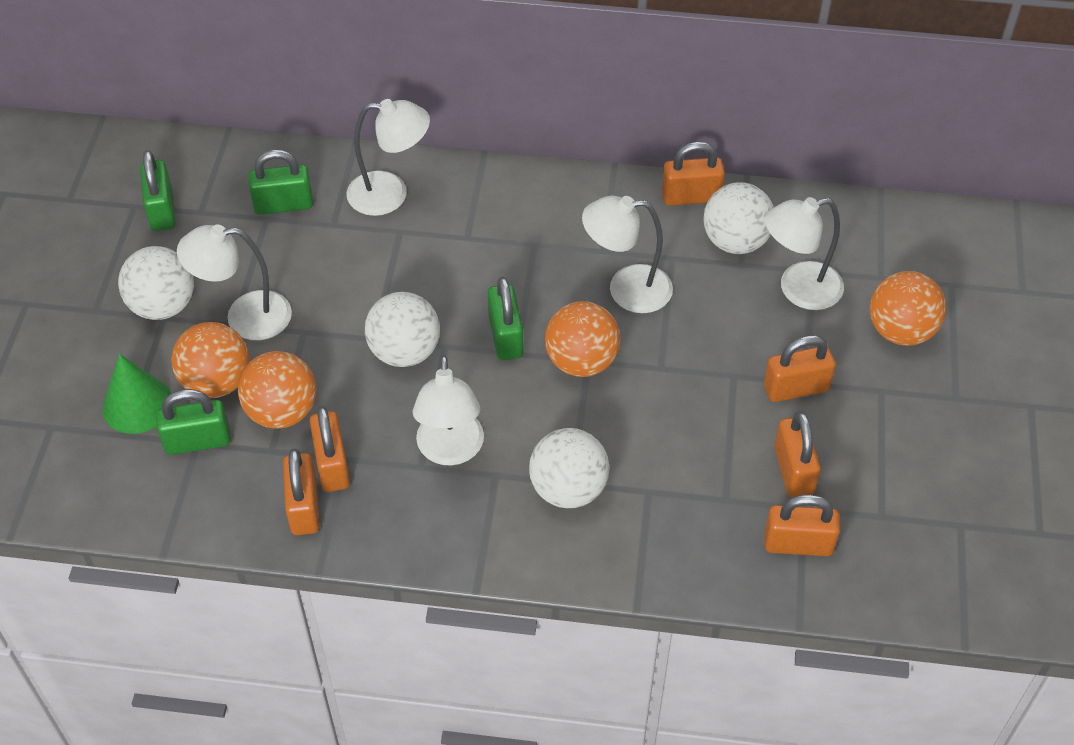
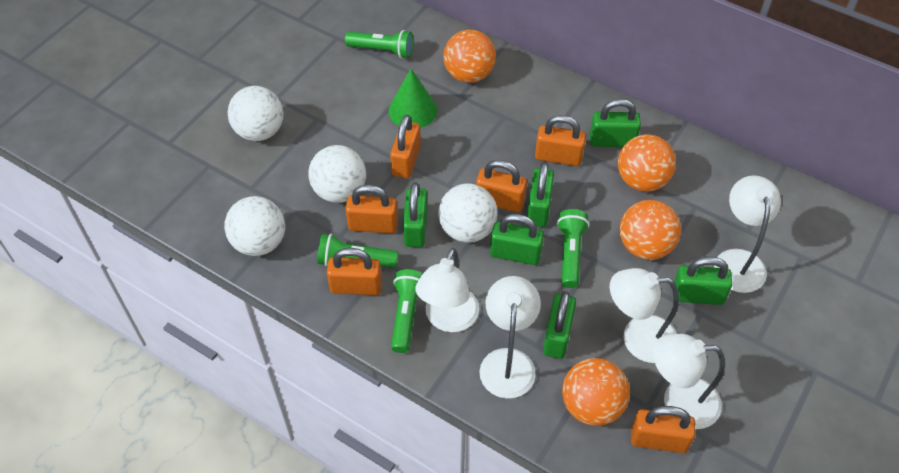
green flashlight: 0 -> 4
green padlock: 4 -> 6

